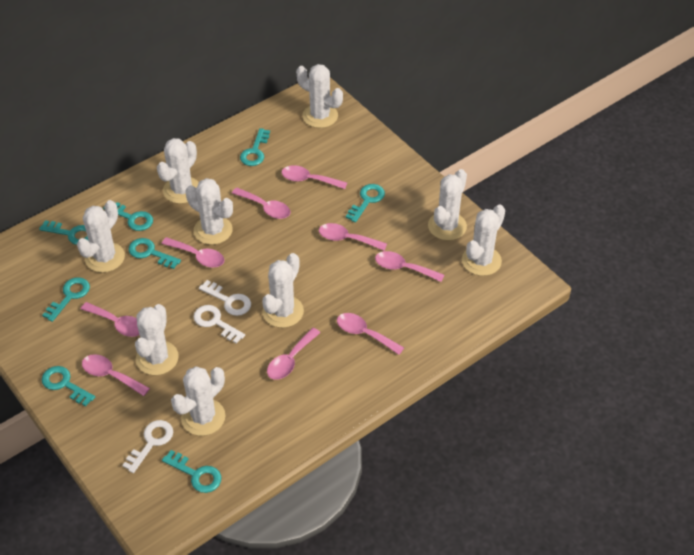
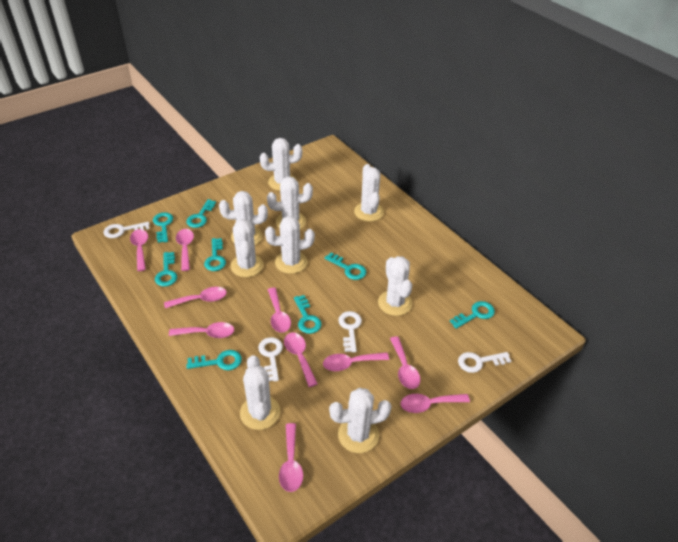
pink spoon: 9 -> 10
white key: 3 -> 4

